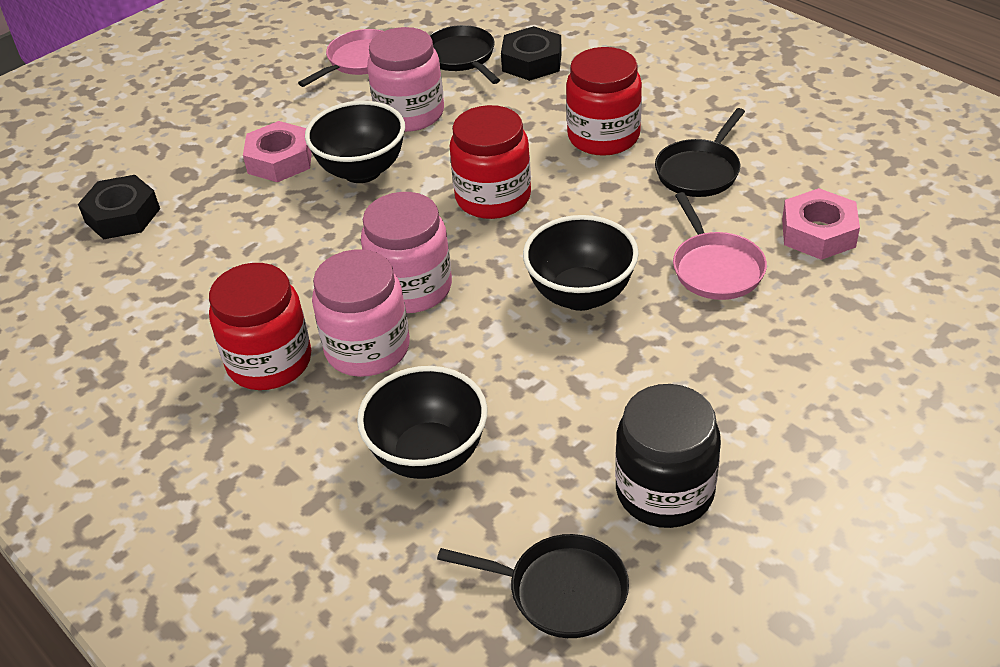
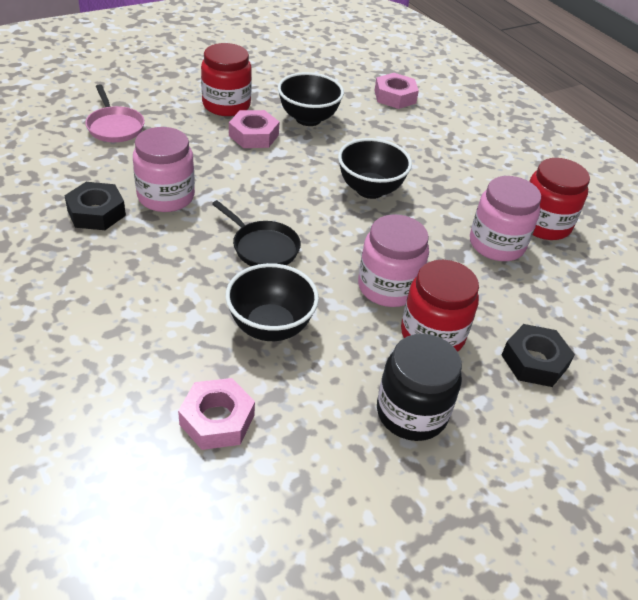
black pan: 3 -> 1
pink nut: 2 -> 3
pink pan: 2 -> 1

